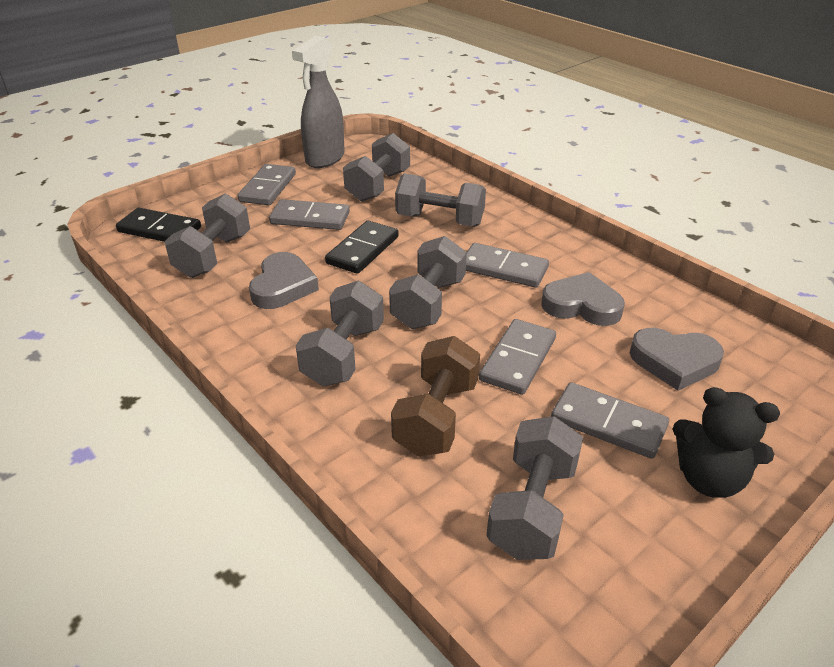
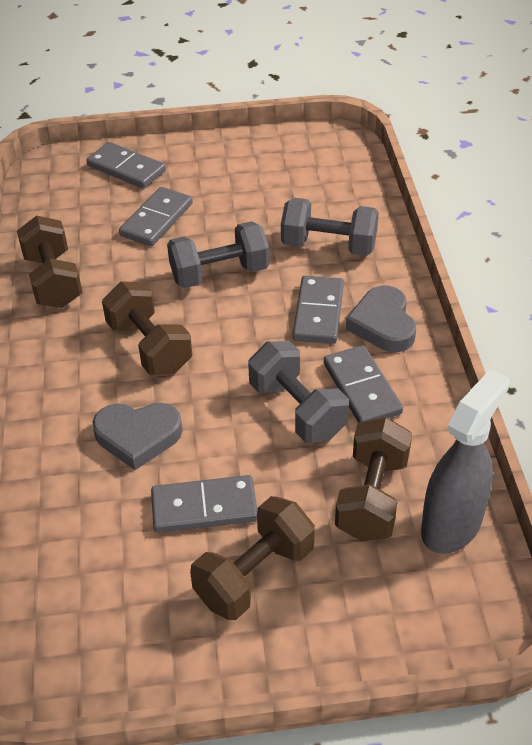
black domino: 2 -> 0
black teddy bear: 1 -> 0
brown dumbbell: 1 -> 4
grey dumbbell: 6 -> 3
grey heart: 3 -> 2

